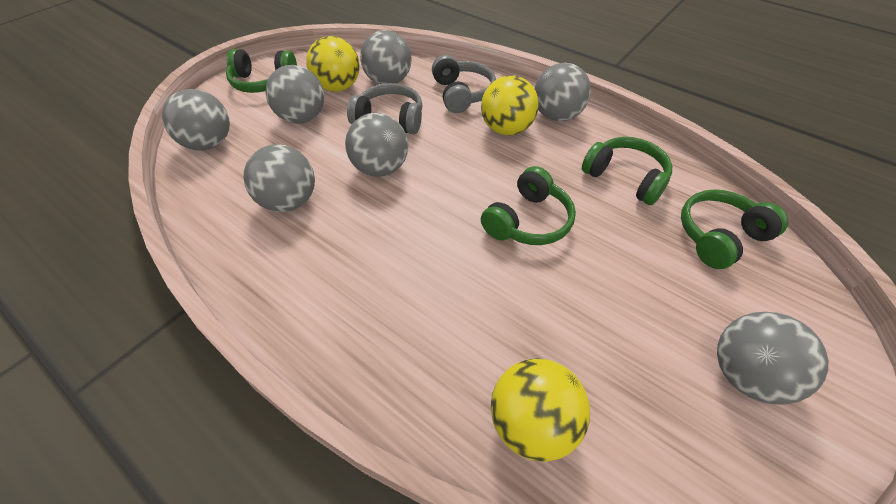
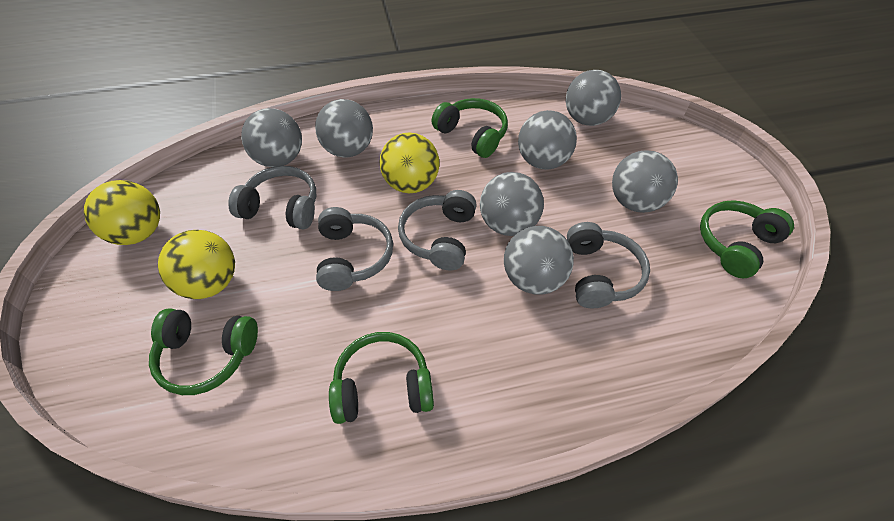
grey headphones: 2 -> 4

